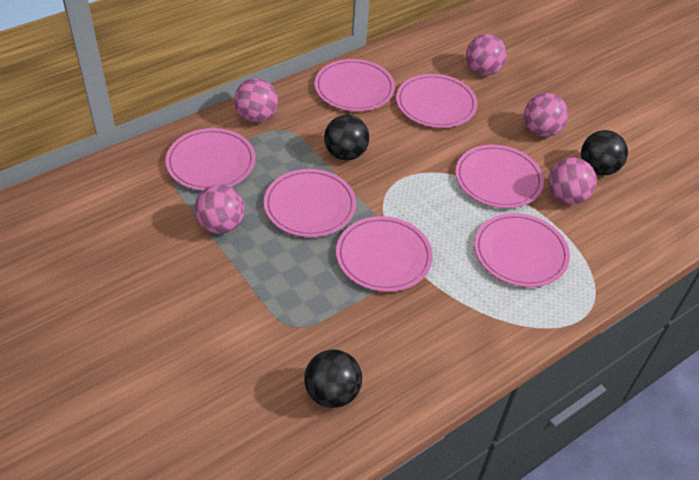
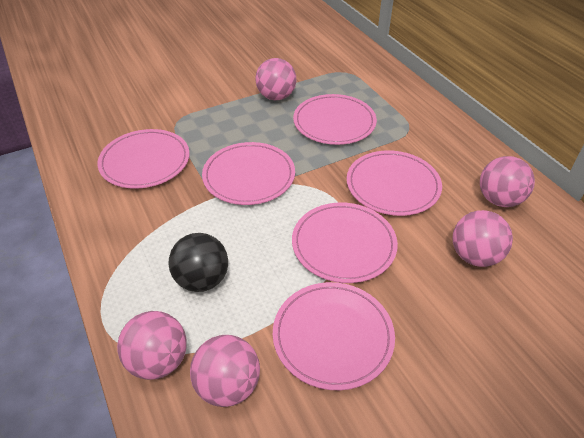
black ball: 3 -> 1
pink plate: 7 -> 6

